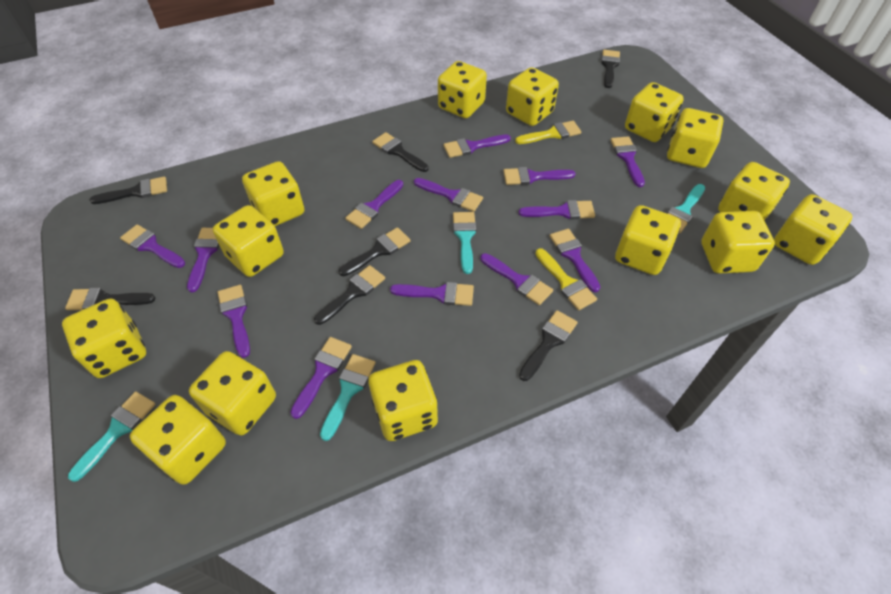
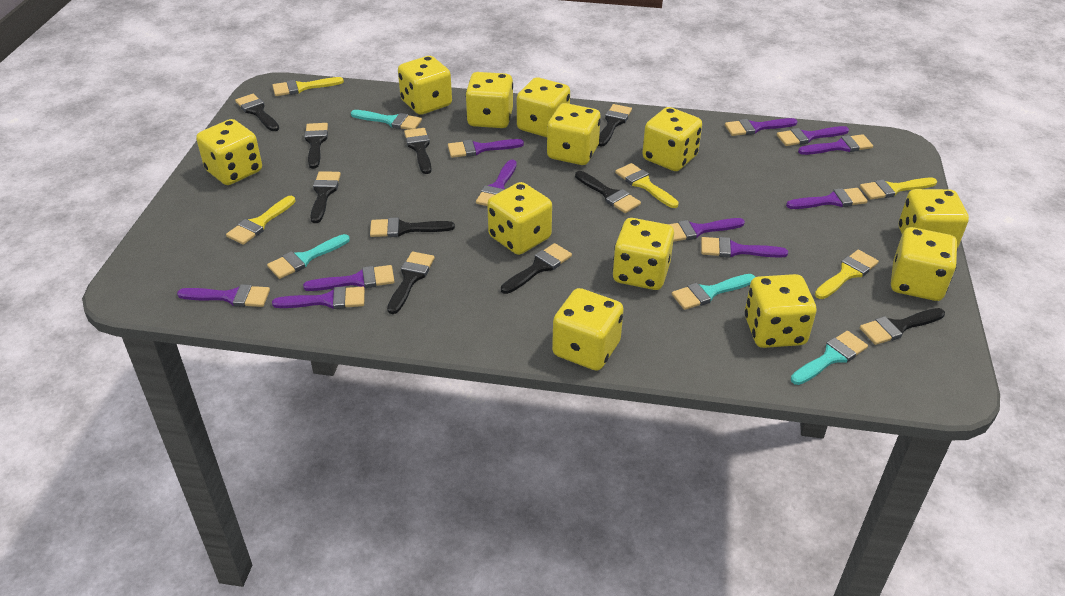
black brush: 7 -> 10
purple brush: 13 -> 11
yellow brush: 2 -> 5
yellow dice: 14 -> 12

